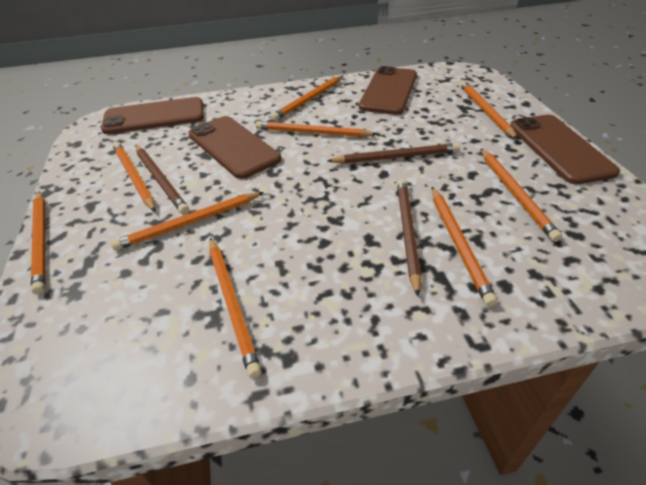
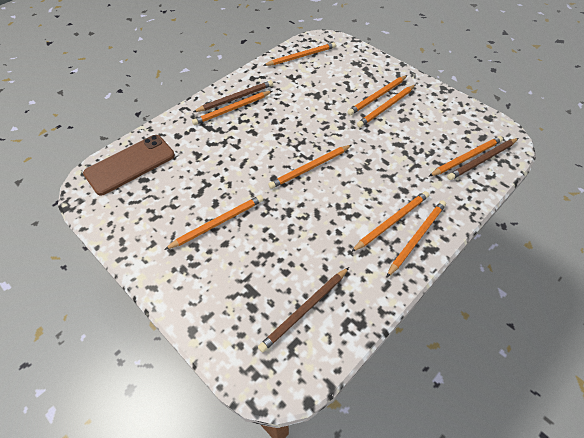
brown phone: 4 -> 1

